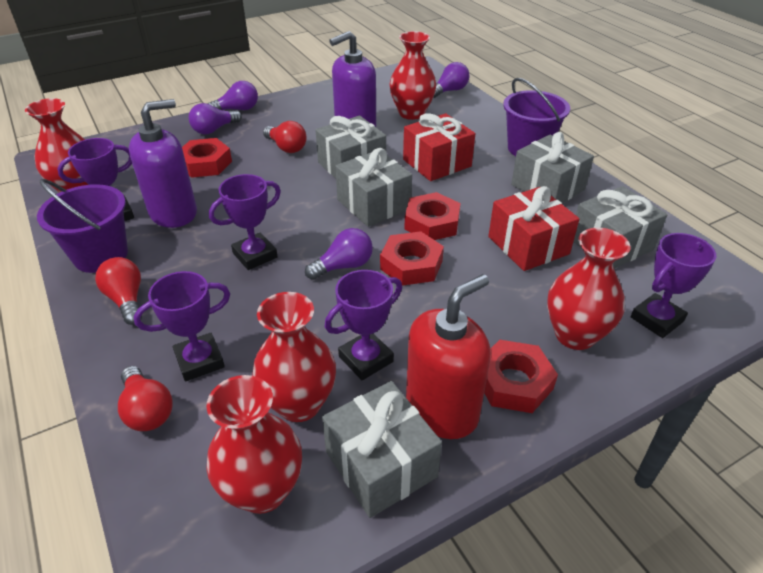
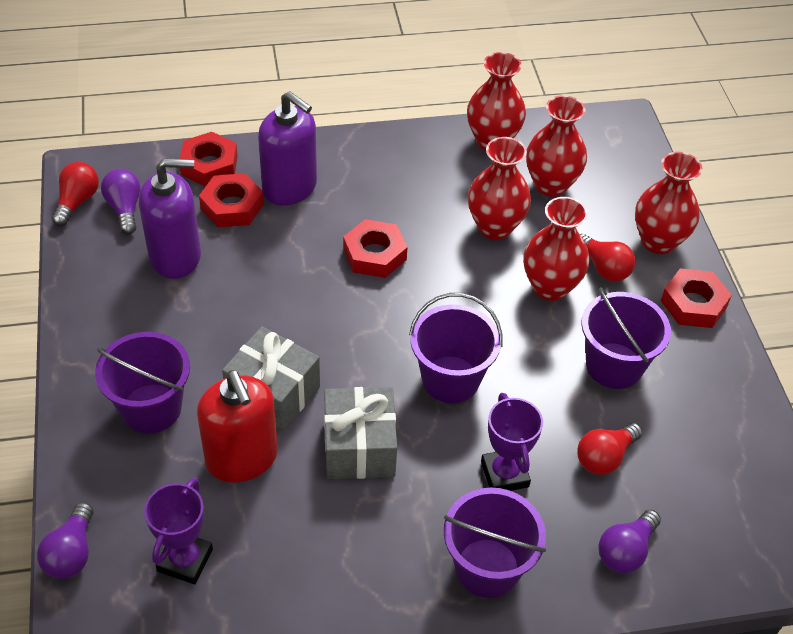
grey gift: 5 -> 2
purple bucket: 2 -> 4
purple light bulb: 4 -> 3
purple trophy: 5 -> 2
red gift: 2 -> 0

